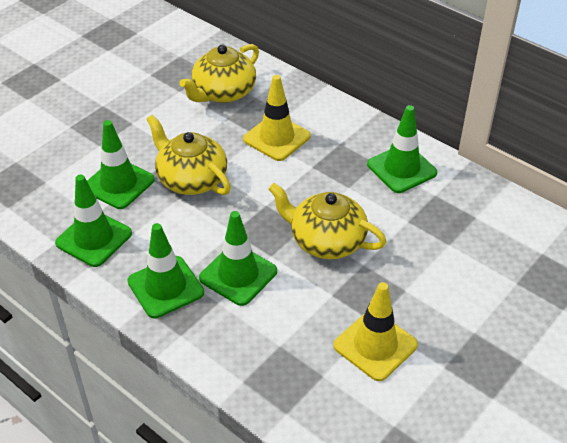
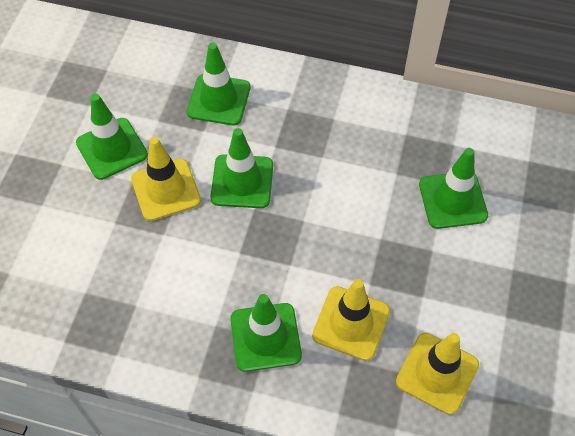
yellow teapot: 3 -> 0
yellow traffic cone: 2 -> 3

